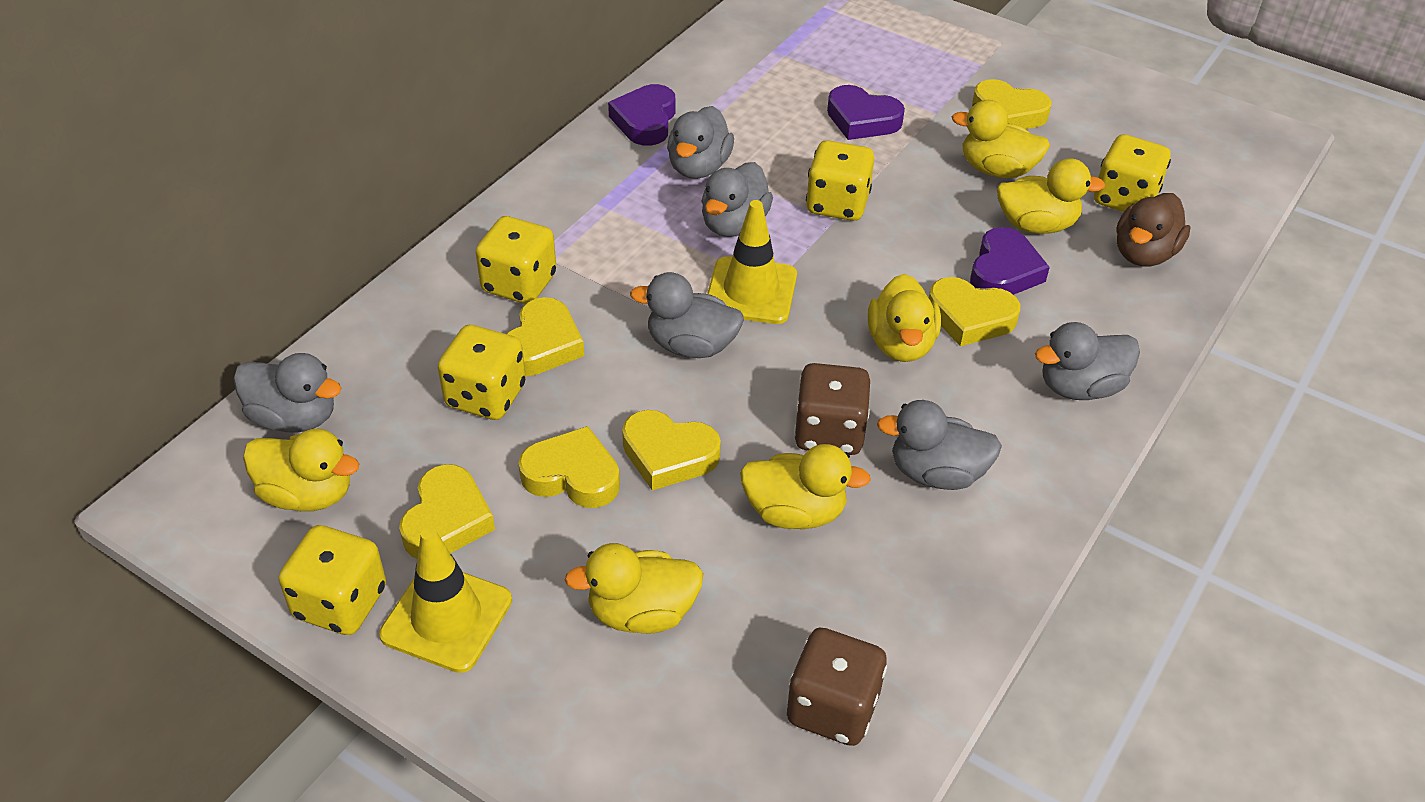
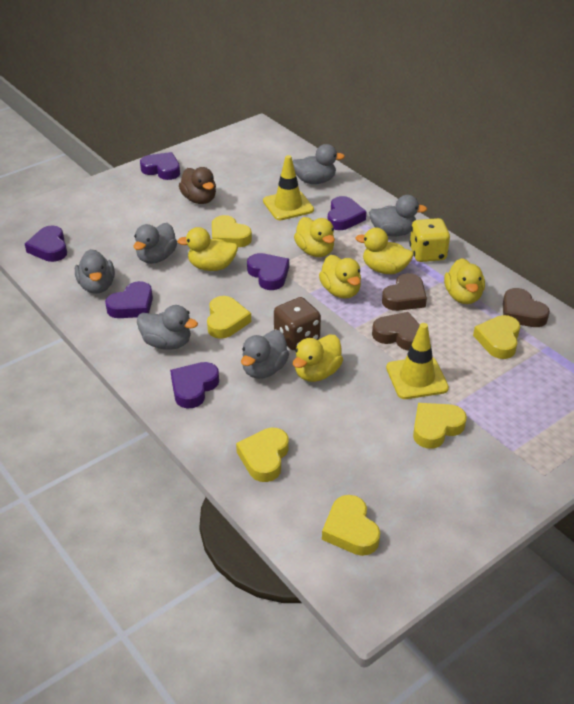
brown dice: 2 -> 1
brown heart: 0 -> 3
purple heart: 3 -> 6
yellow dice: 5 -> 1

